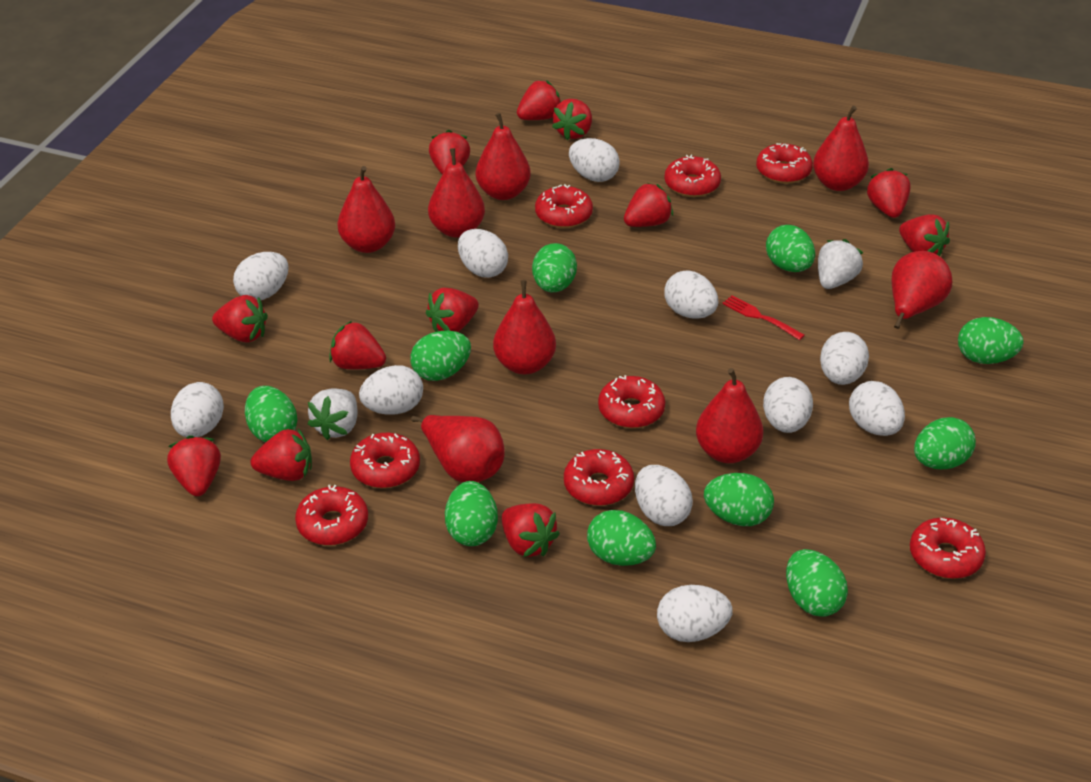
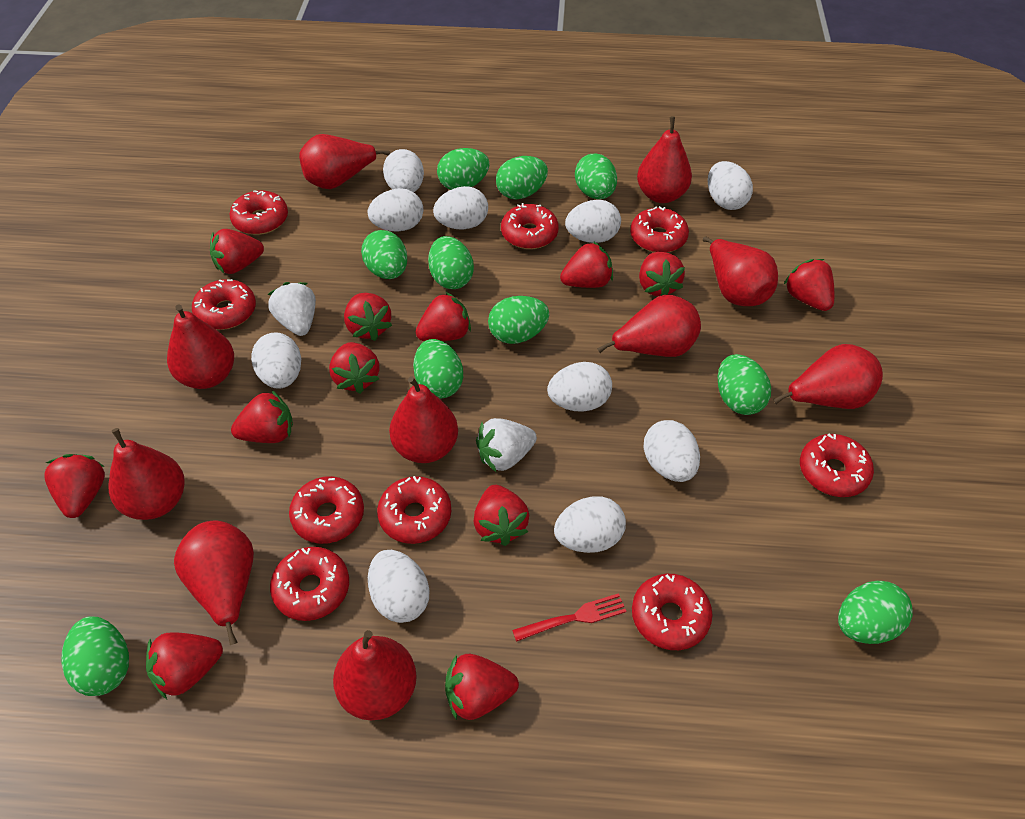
red donut: 8 -> 9
red pear: 8 -> 10
white egg: 11 -> 10

